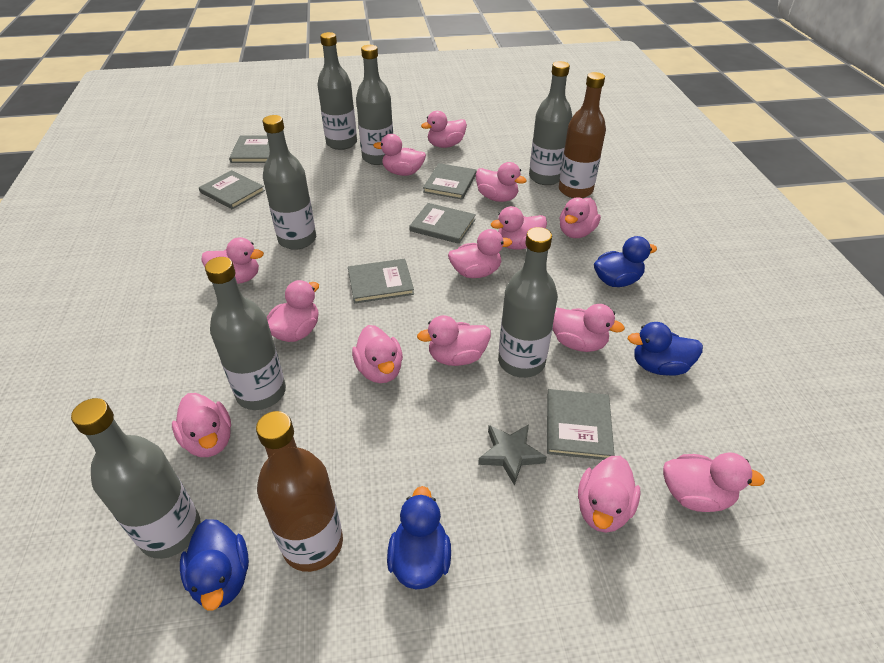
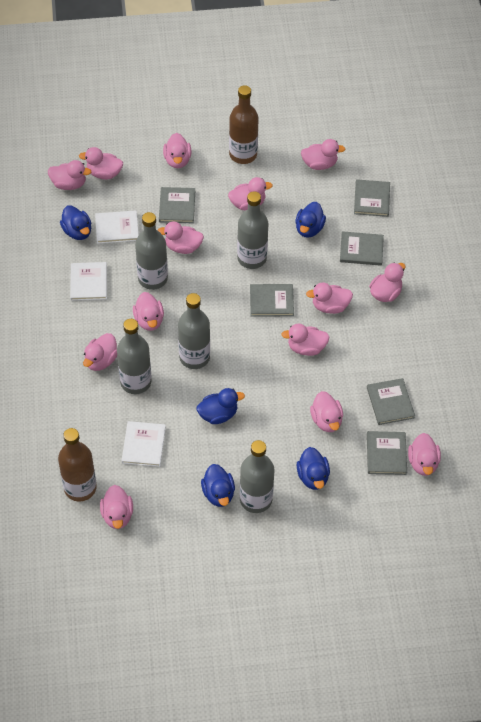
blue duck: 4 -> 5
grey bottle: 7 -> 5
grey star: 1 -> 0
white book: 0 -> 3

